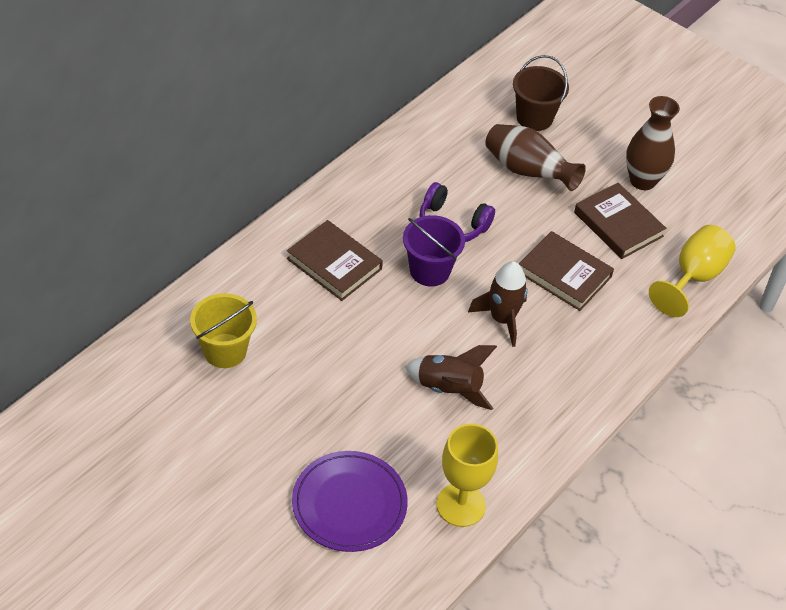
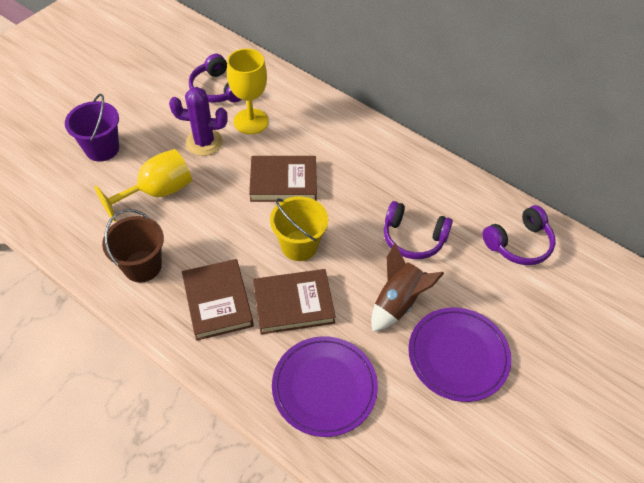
brown rocket: 2 -> 1
brown vase: 2 -> 0
purple cactus: 0 -> 1
purple headphones: 1 -> 3
purple plate: 1 -> 2

